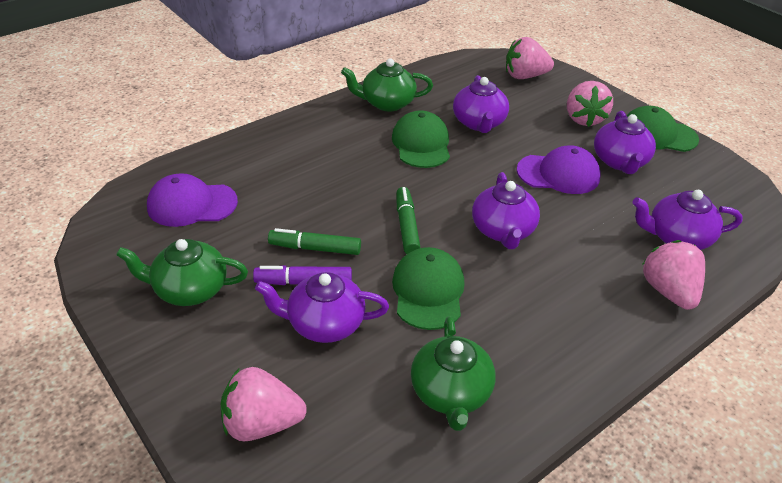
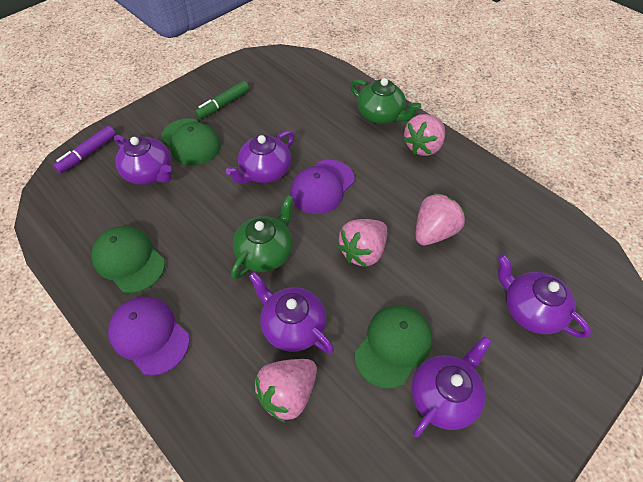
green marker: 2 -> 1
green teapot: 3 -> 2

